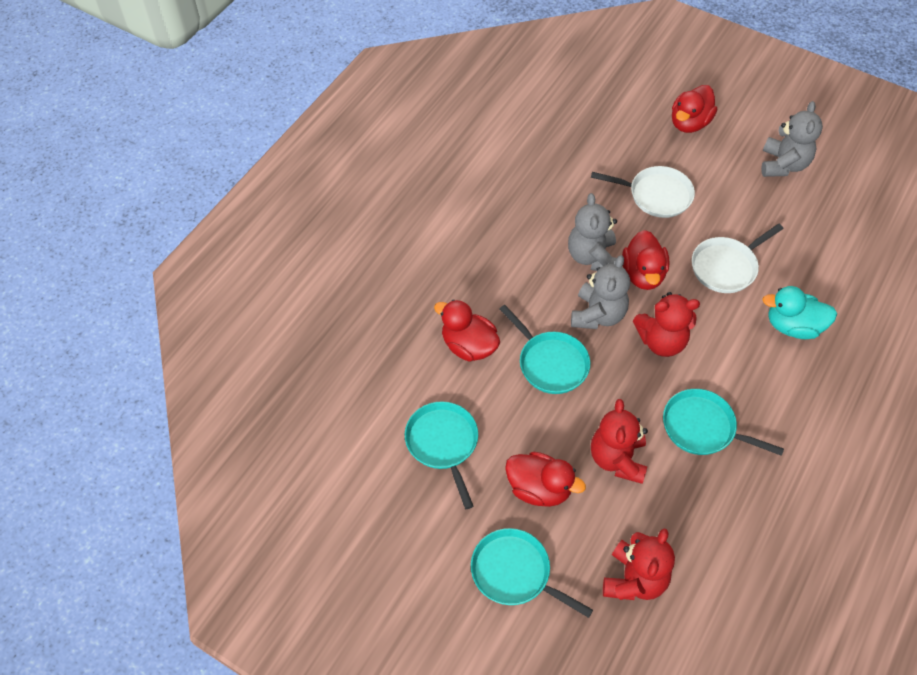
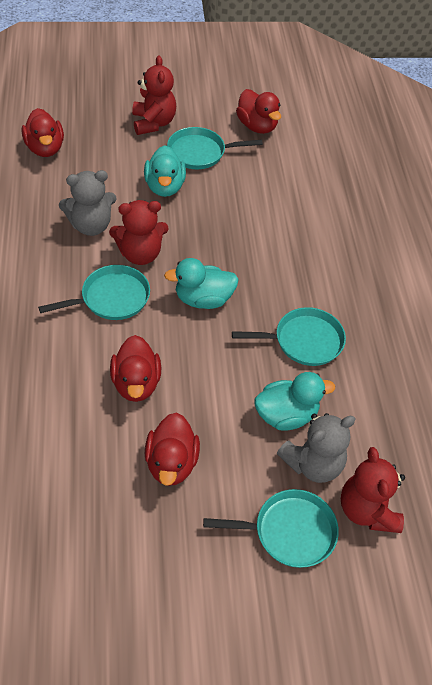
grey teddy bear: 3 -> 2
turquoise duck: 1 -> 3
white pan: 2 -> 0

